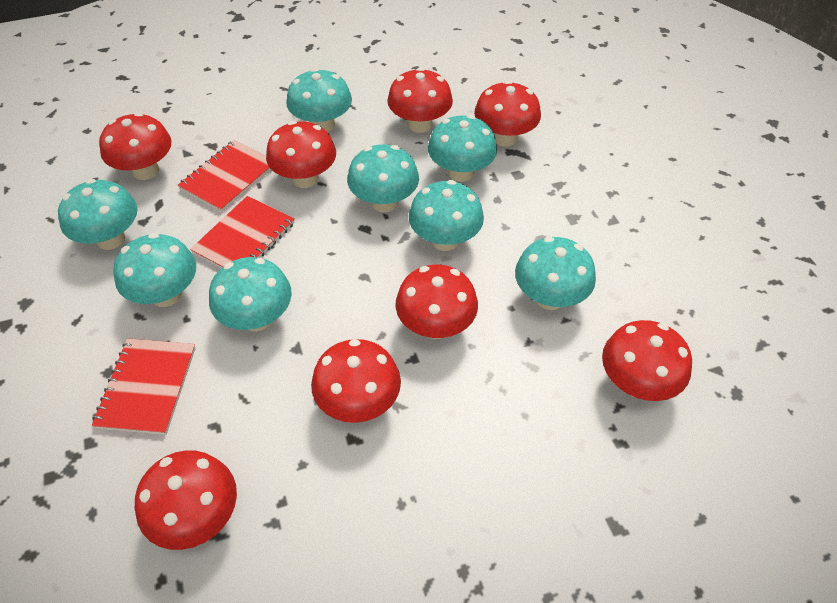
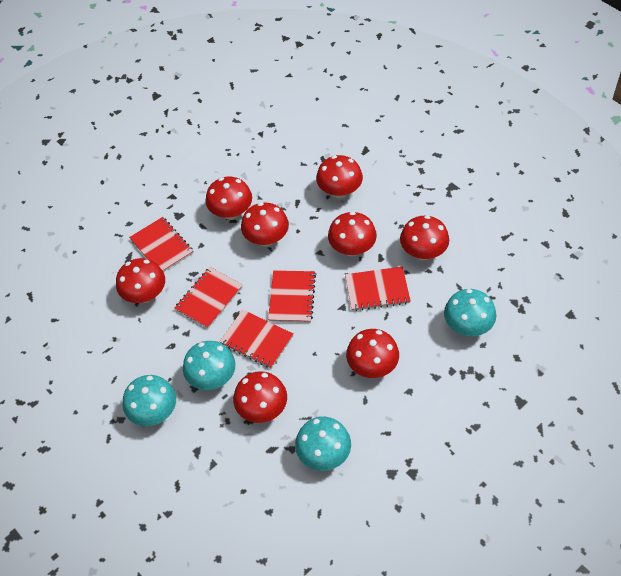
red notebook: 3 -> 5
turquoise mushroom: 8 -> 4

